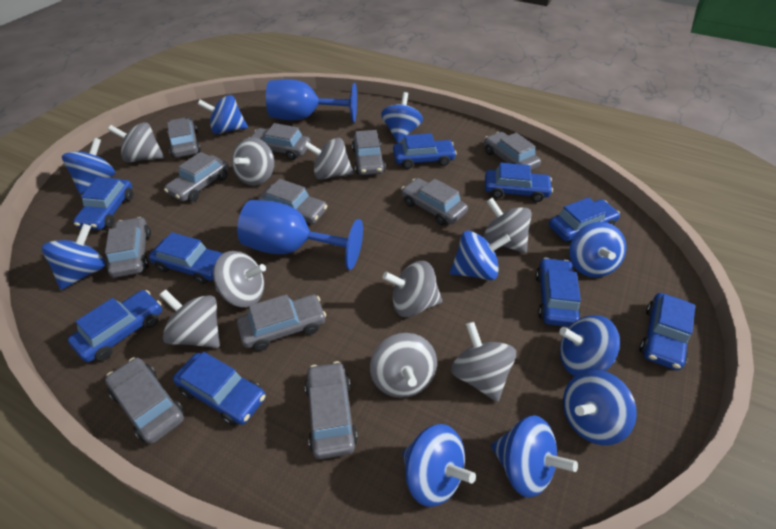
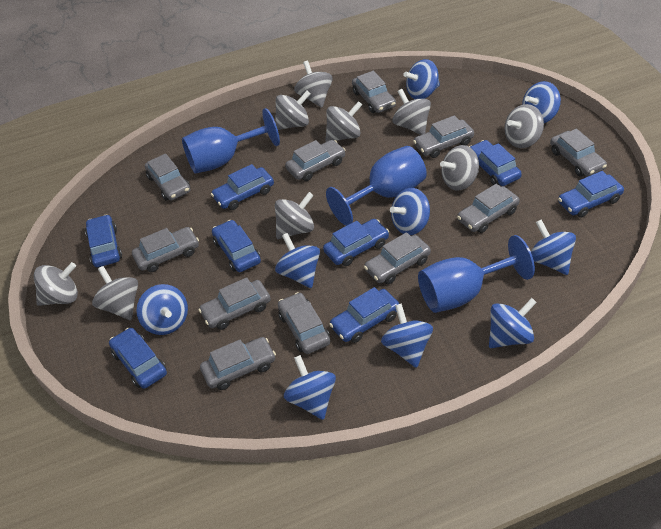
blue car: 9 -> 8
blue goblet: 2 -> 3
blue spinning top: 10 -> 9

